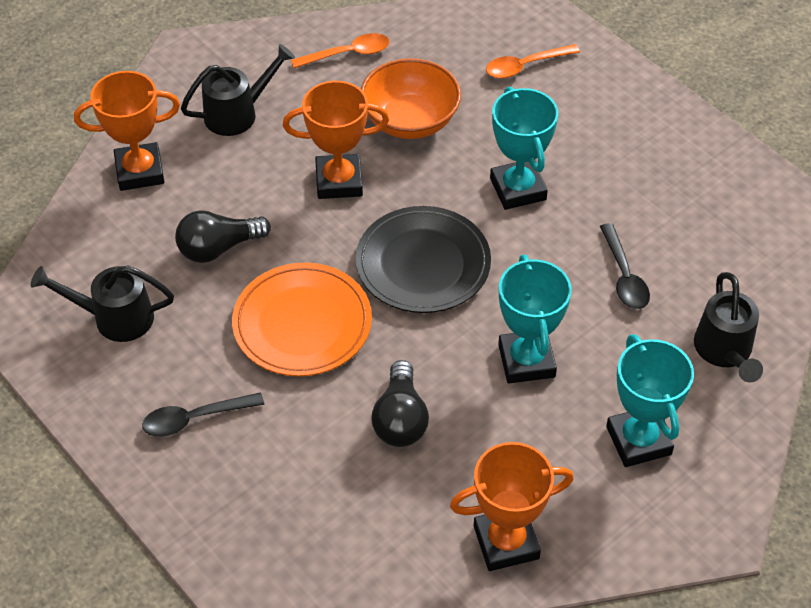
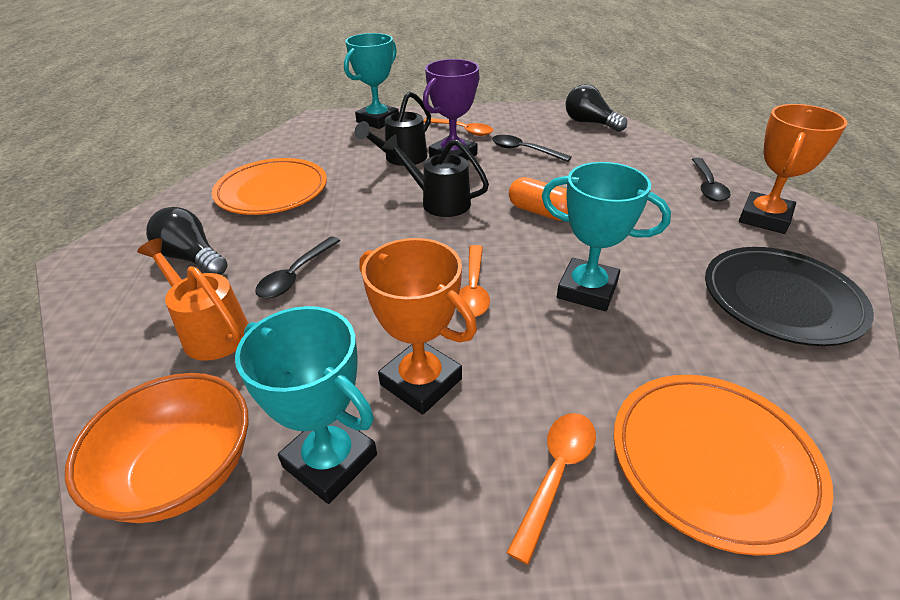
black spoon: 2 -> 3
black watering can: 3 -> 2
orange capsule: 0 -> 1
orange plate: 1 -> 2
orange spoon: 2 -> 3
orange trophy: 3 -> 2
orange watering can: 0 -> 1
purple trophy: 0 -> 1

